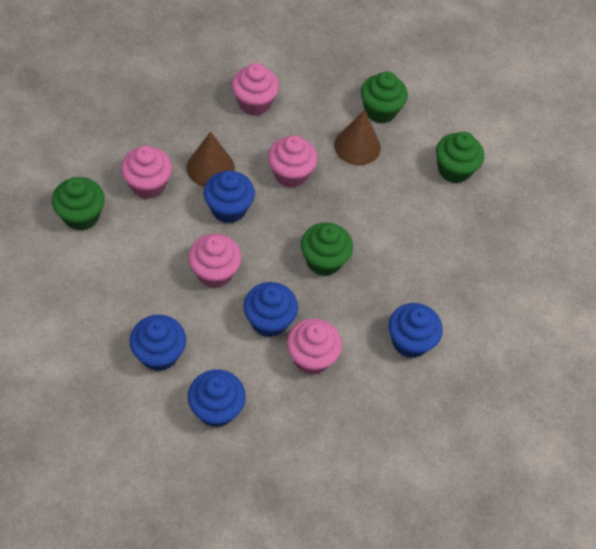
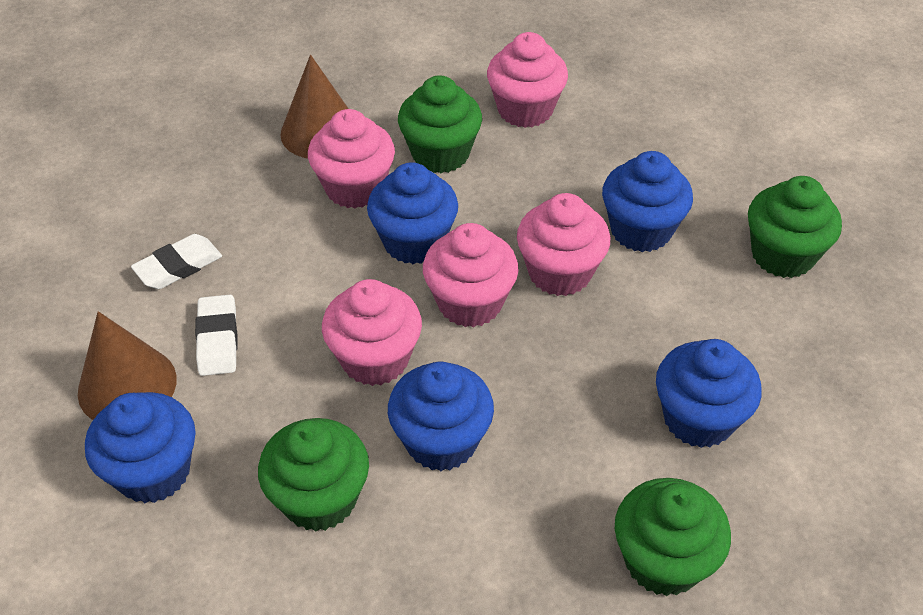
white eraser: 0 -> 2

